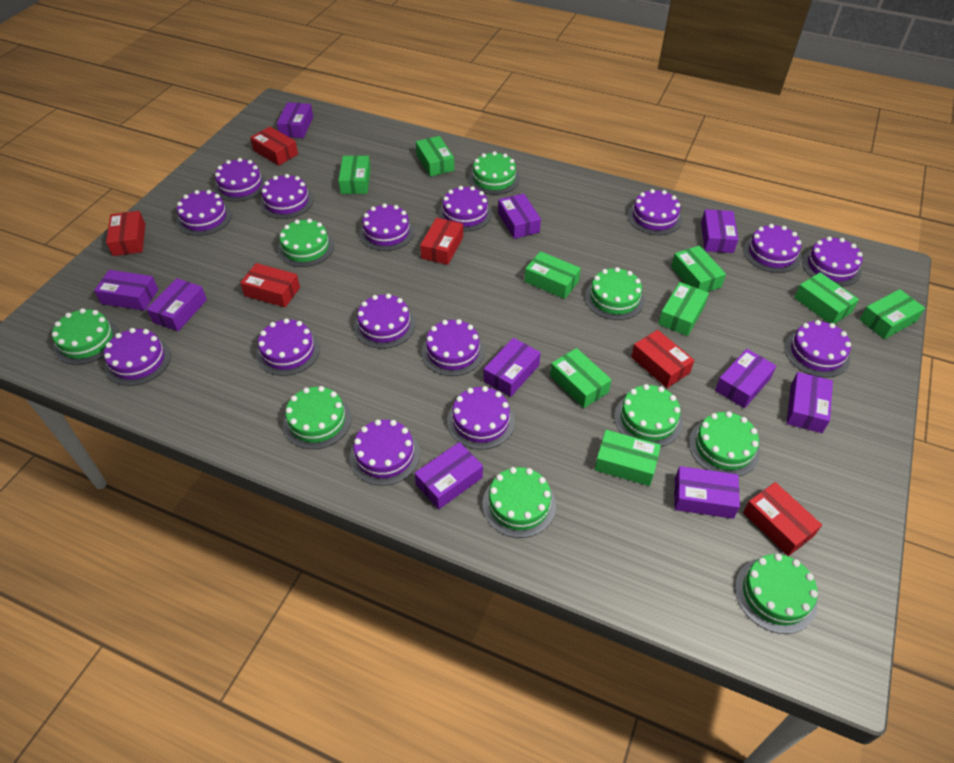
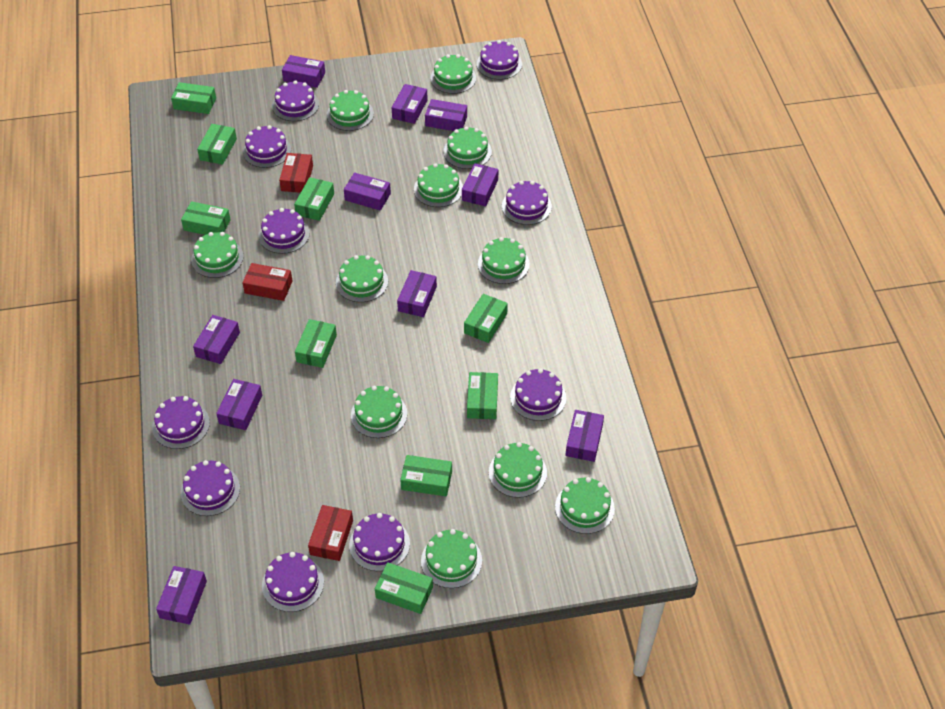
green cake: 9 -> 11
purple cake: 15 -> 10
red box: 6 -> 3

